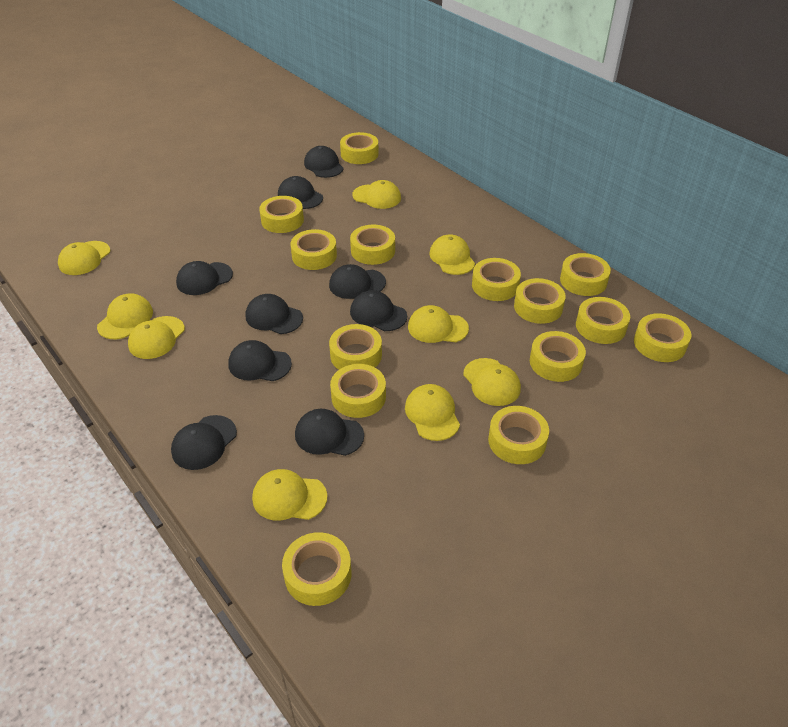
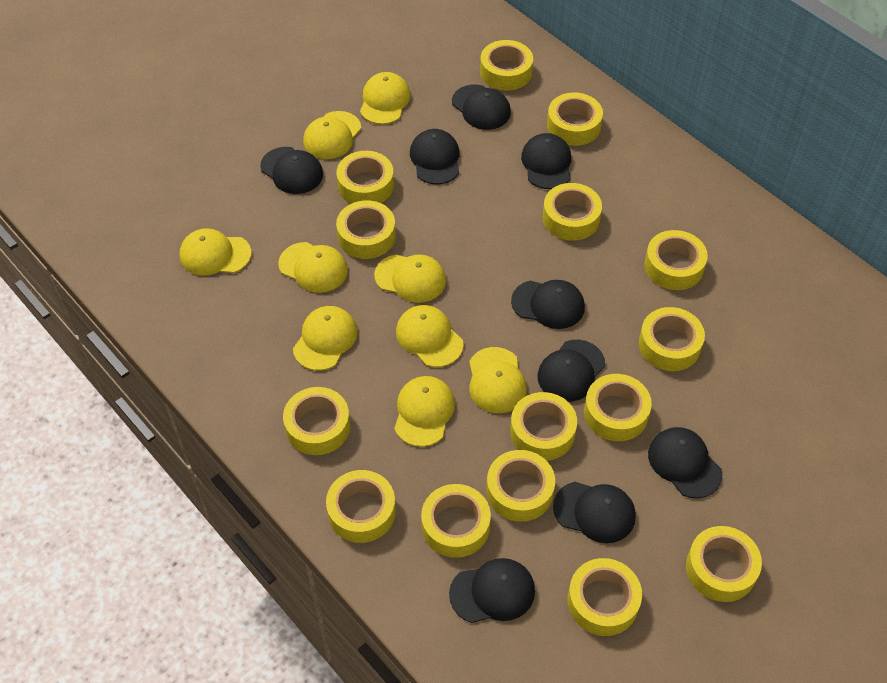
yellow tape: 14 -> 15

